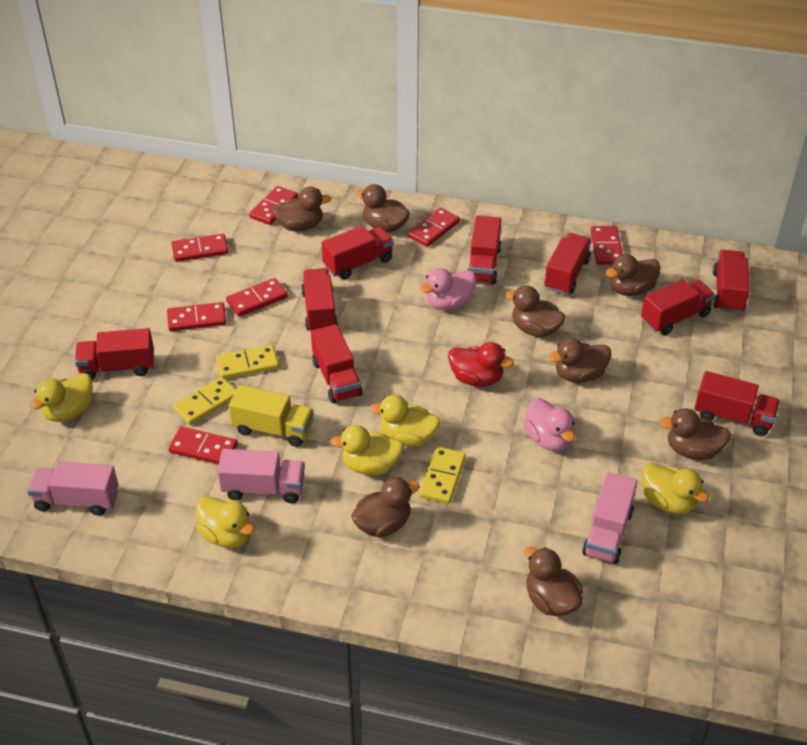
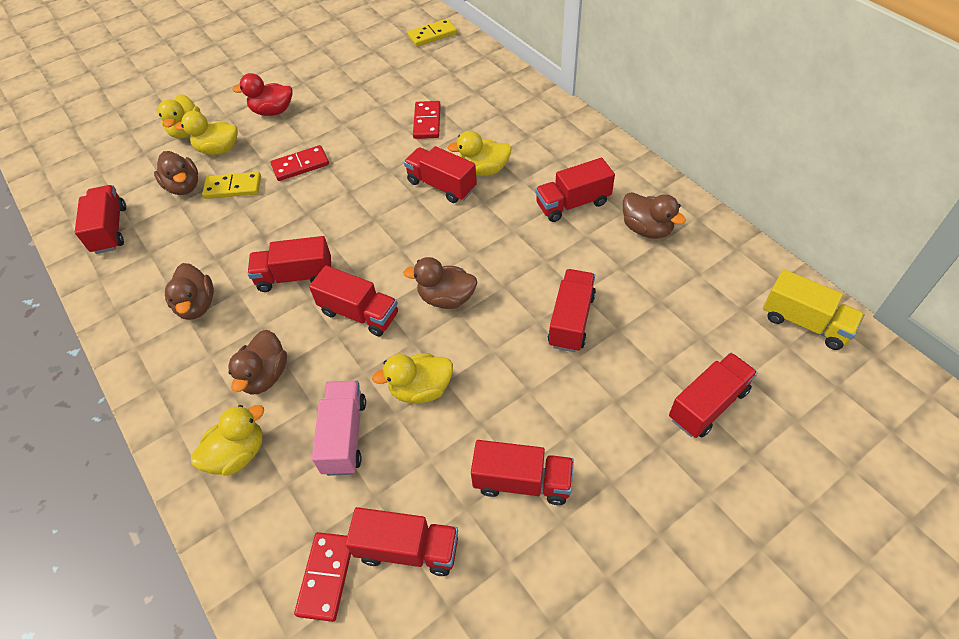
brown duck: 8 -> 5
pink duck: 2 -> 0
pink truck: 3 -> 1
red domino: 7 -> 3
yellow domino: 3 -> 2

